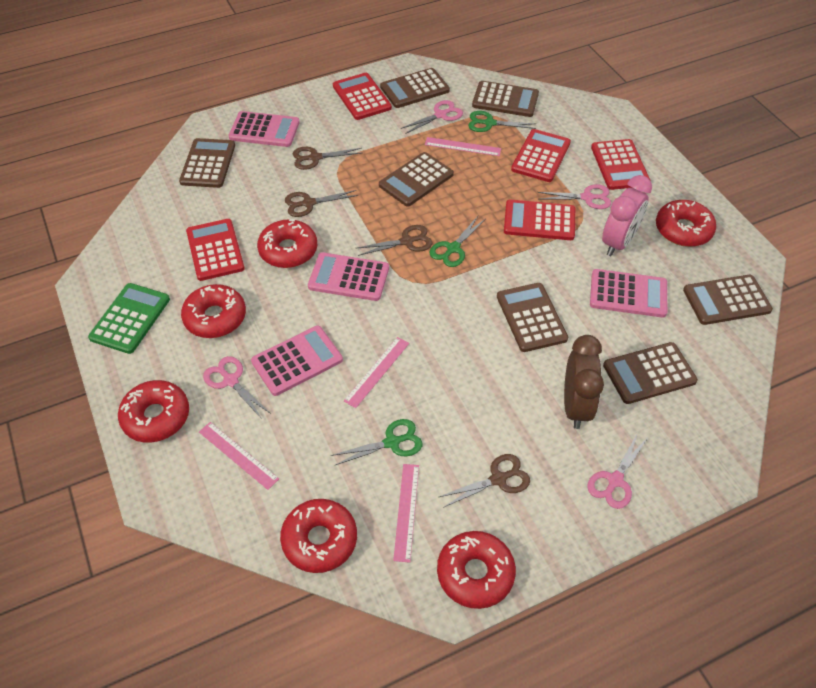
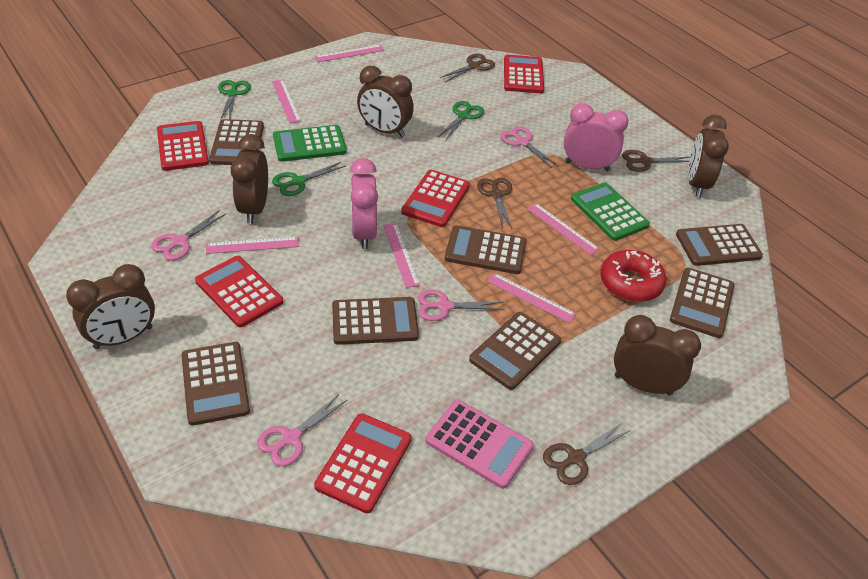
brown clock: 1 -> 5
green calculator: 1 -> 2
pink calculator: 4 -> 1
pink clock: 1 -> 2
pink ruler: 4 -> 6
red donut: 6 -> 1

